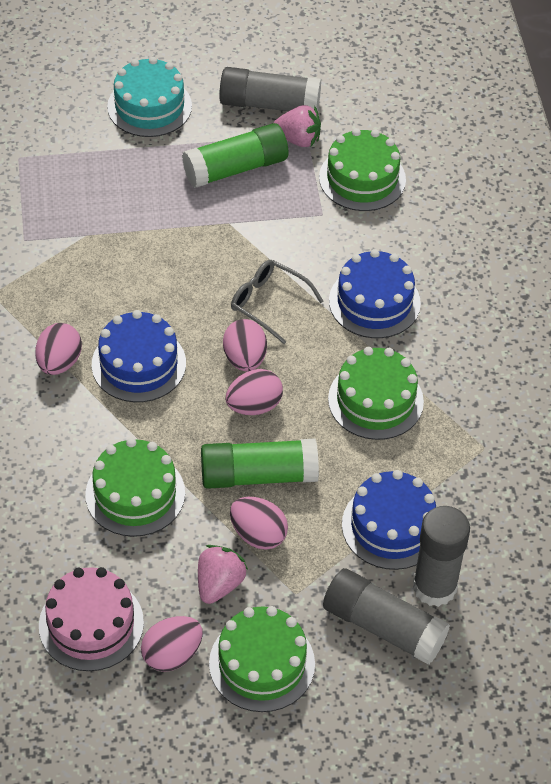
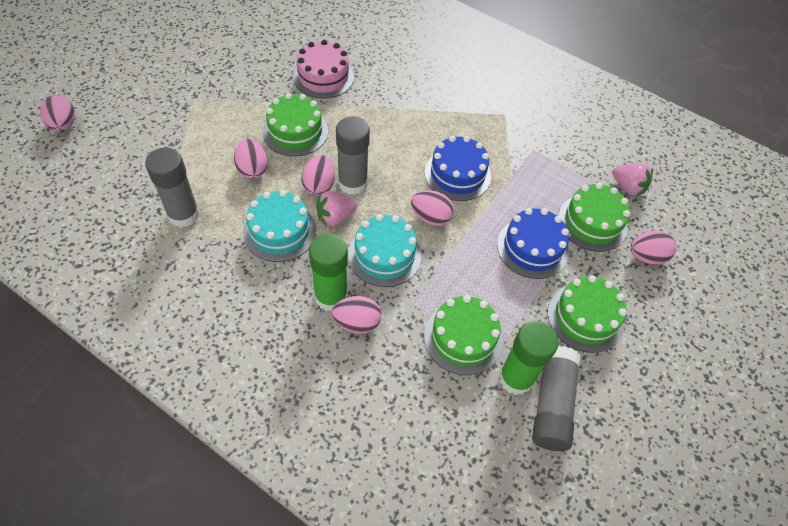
blue cake: 3 -> 2
grey glasses: 1 -> 0
pink egg: 5 -> 6
turquoise cake: 1 -> 2

